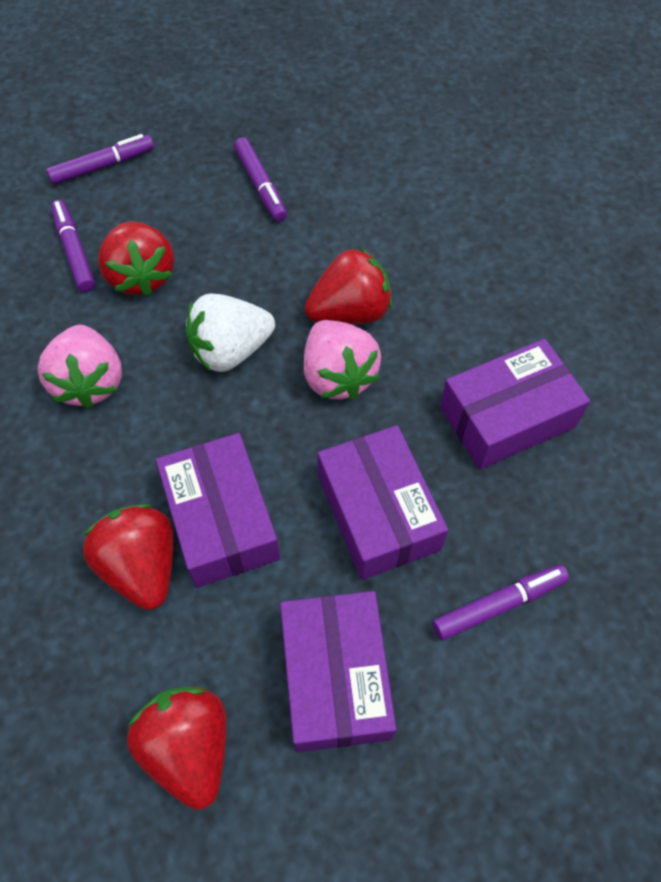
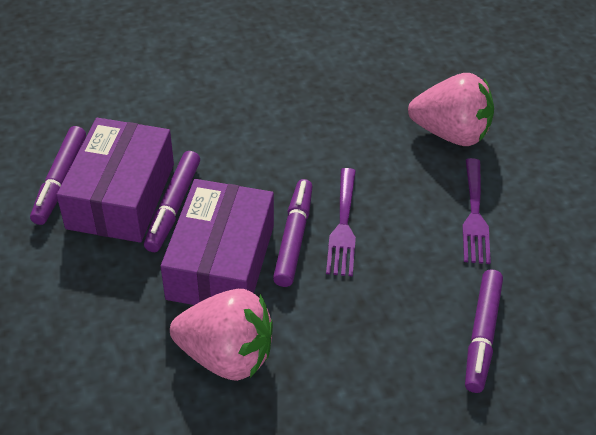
purple box: 4 -> 2
purple fork: 0 -> 2
red strawberry: 4 -> 0
white strawberry: 1 -> 0

